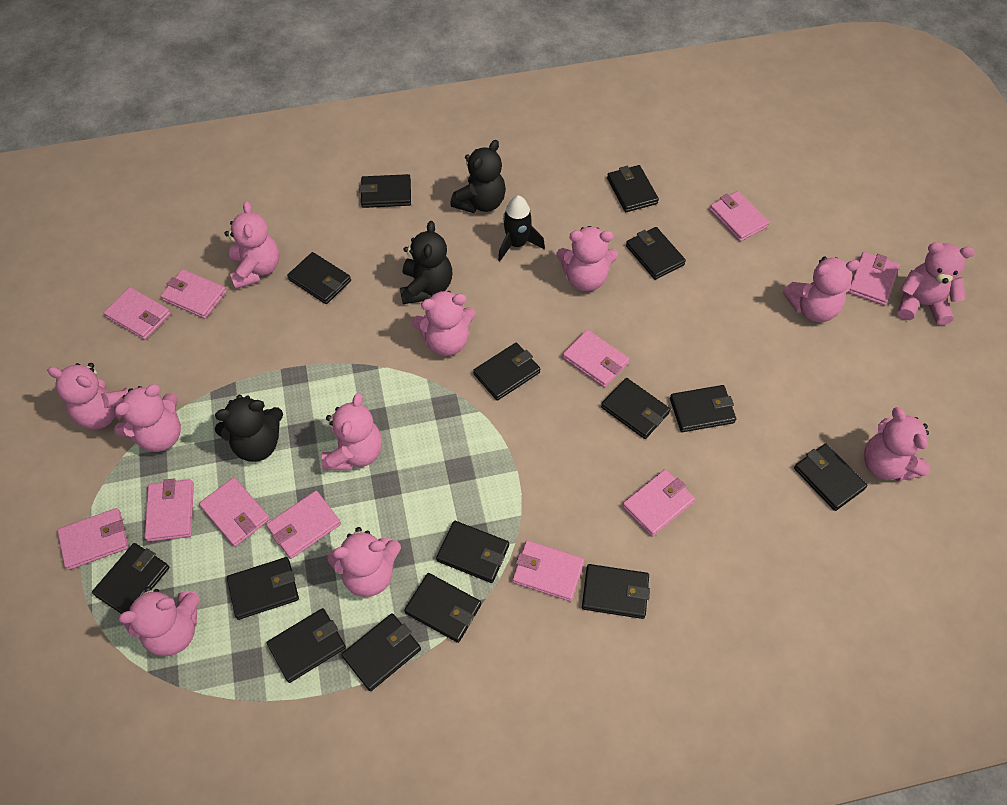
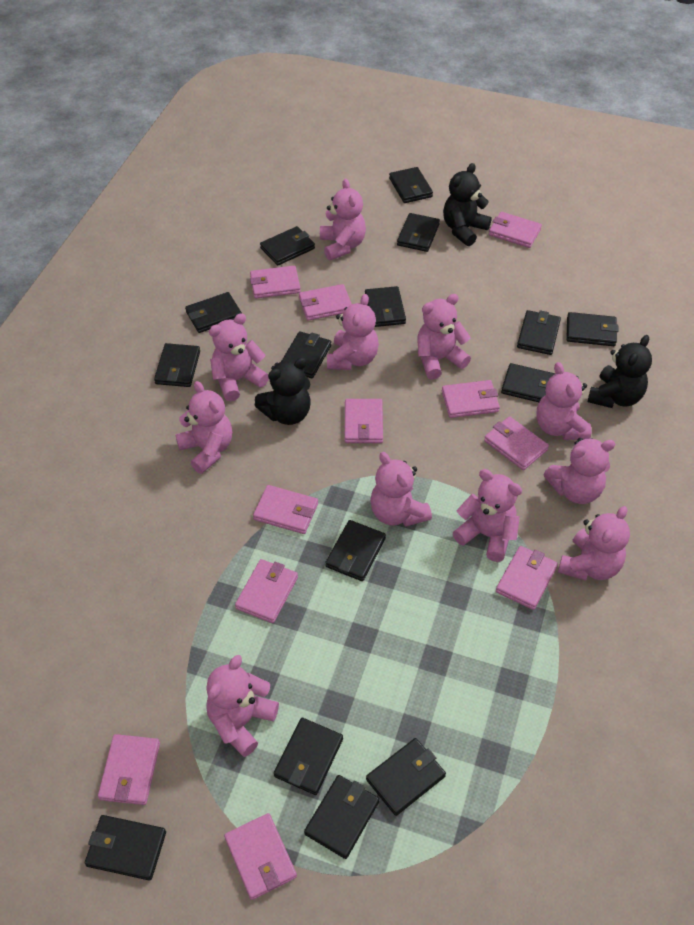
black rocket: 1 -> 0

